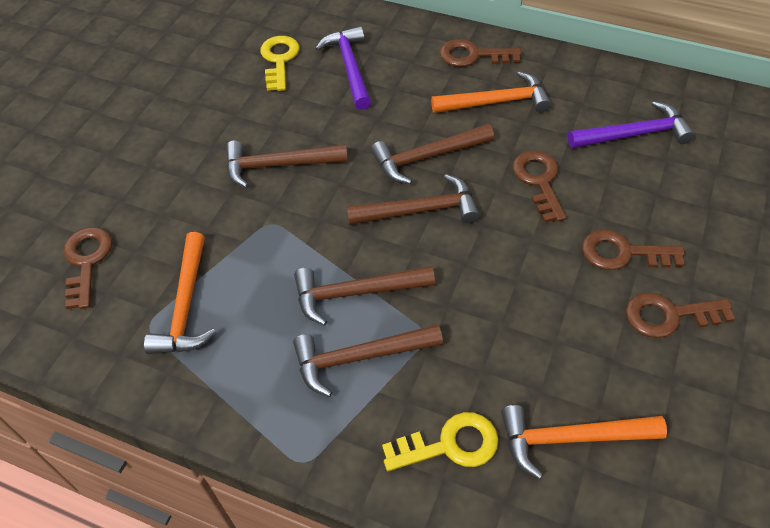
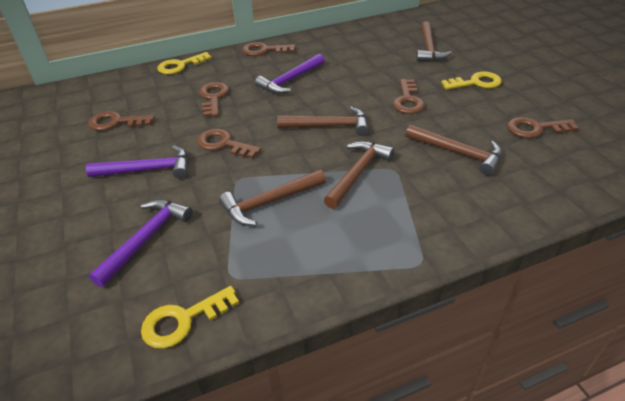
brown key: 5 -> 6
orange hammer: 3 -> 0
purple hammer: 2 -> 3
yellow key: 2 -> 3

